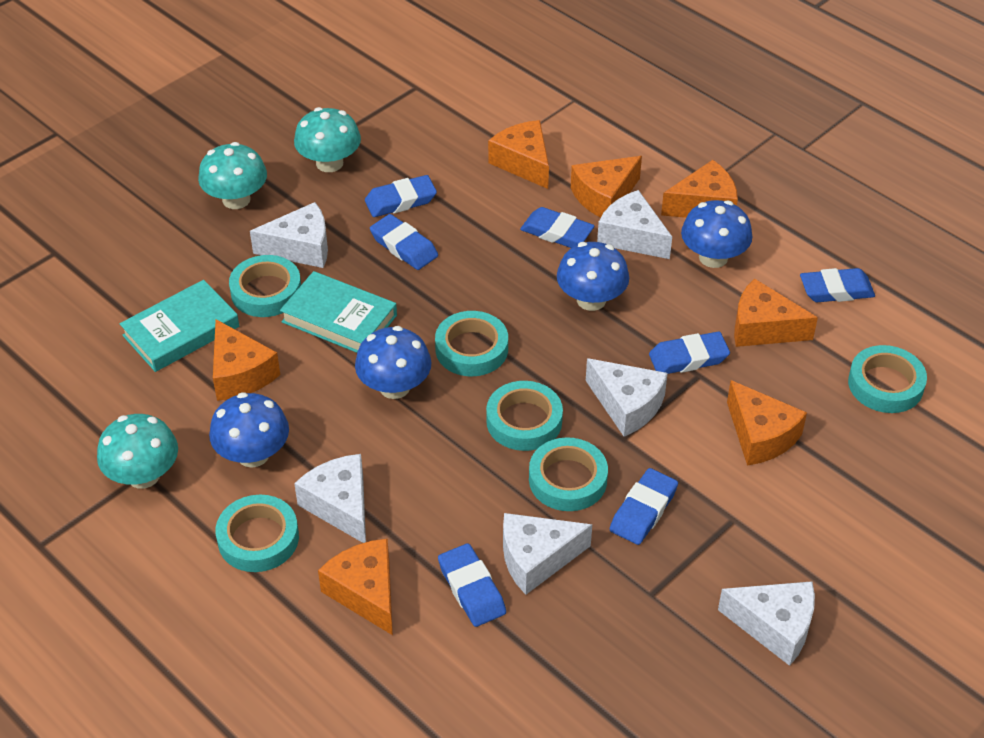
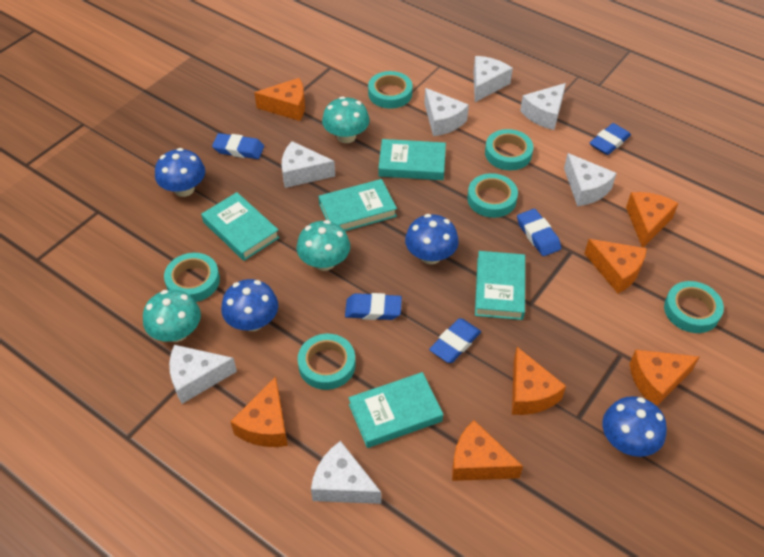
blue eraser: 7 -> 5
turquoise book: 2 -> 5
white cheese: 6 -> 7

